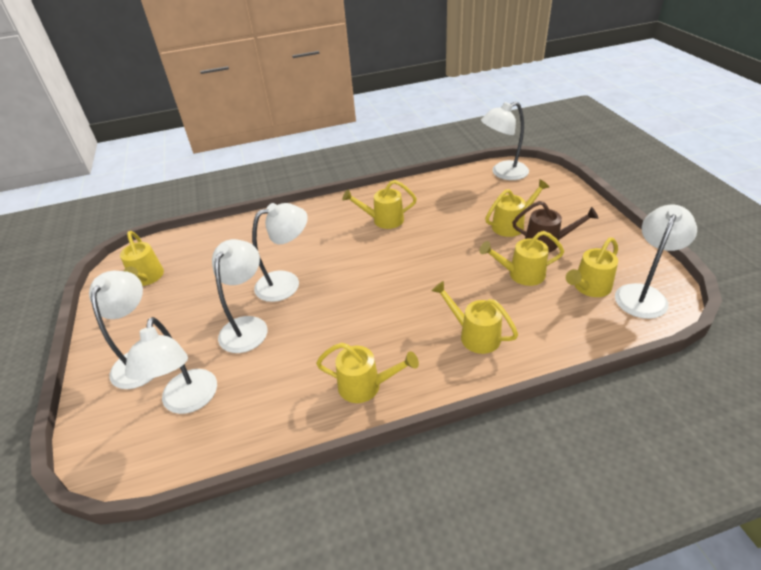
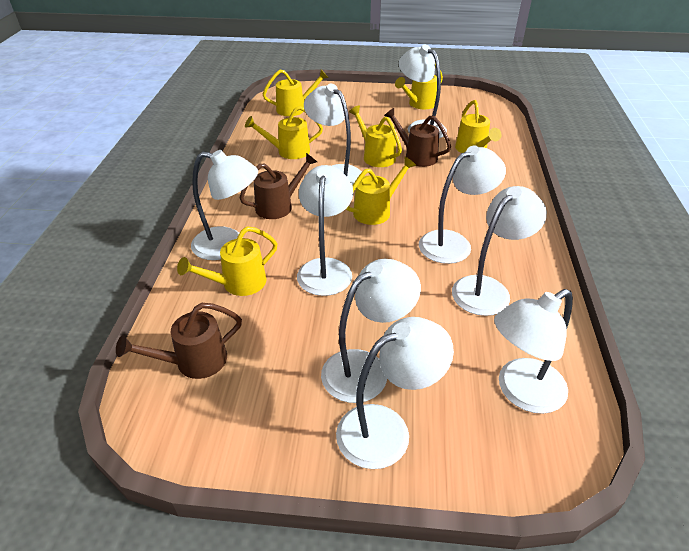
brown watering can: 1 -> 3
white lamp: 6 -> 9

